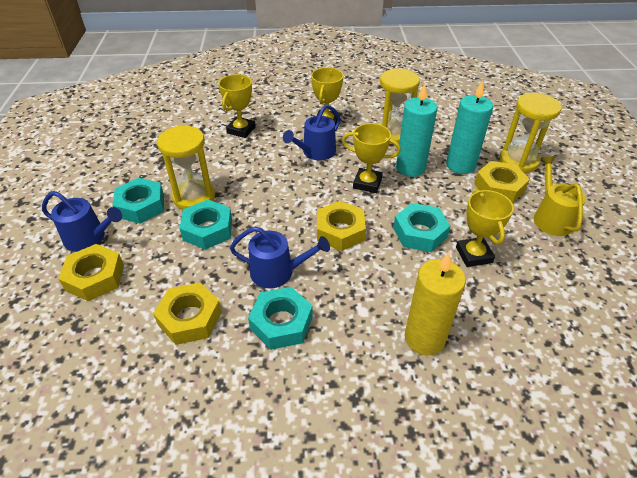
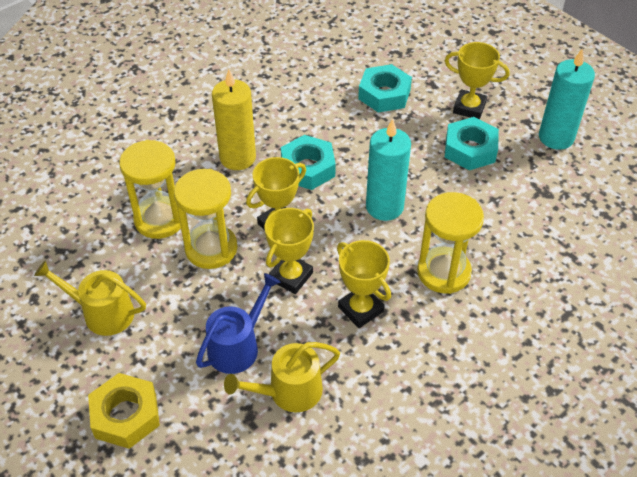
blue watering can: 3 -> 1
turquoise nut: 4 -> 3
yellow nut: 4 -> 1
yellow watering can: 1 -> 2

